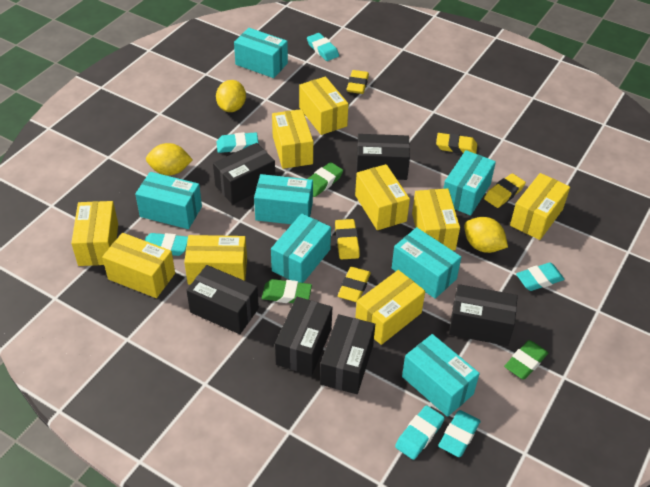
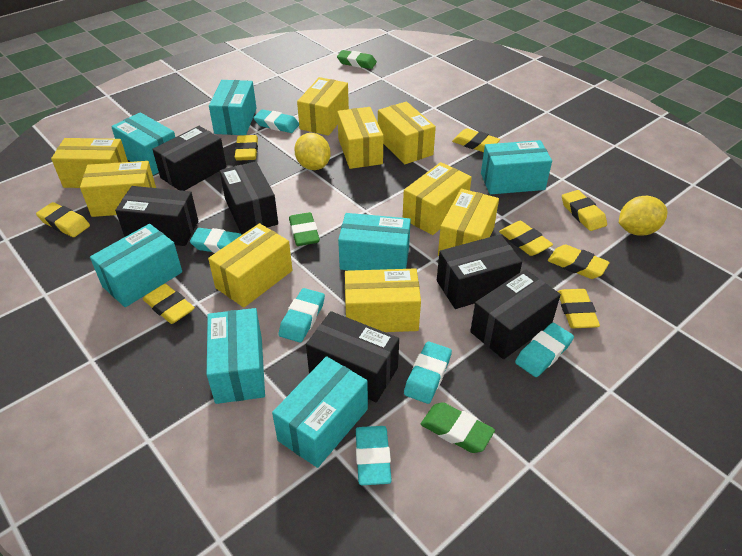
yellow eraser: 5 -> 8
yellow lemon: 3 -> 2

